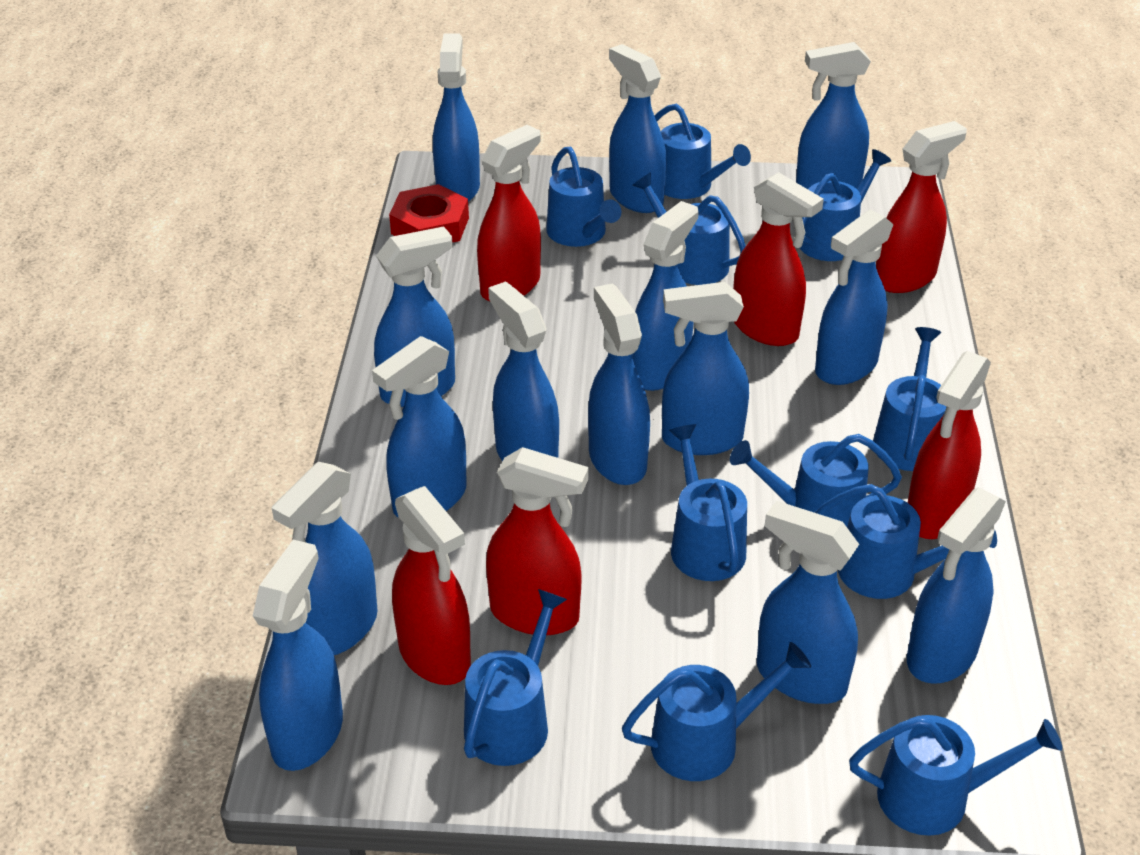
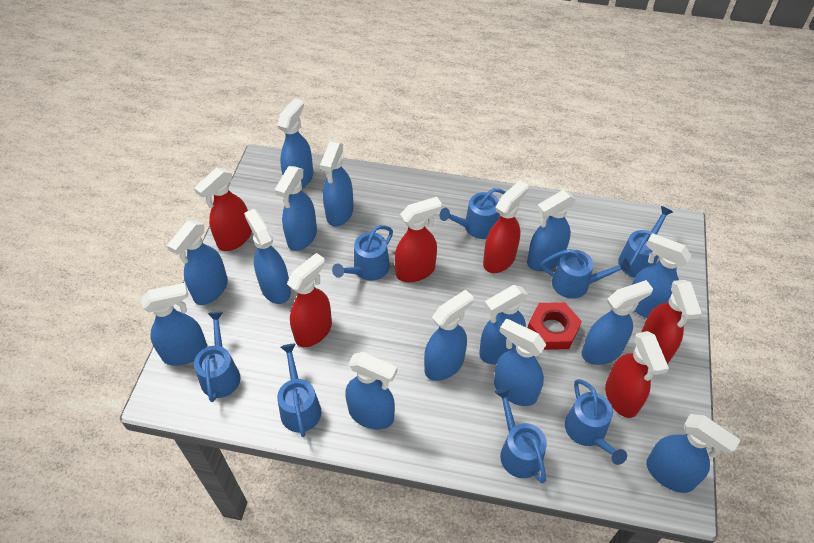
blue watering can: 11 -> 8

